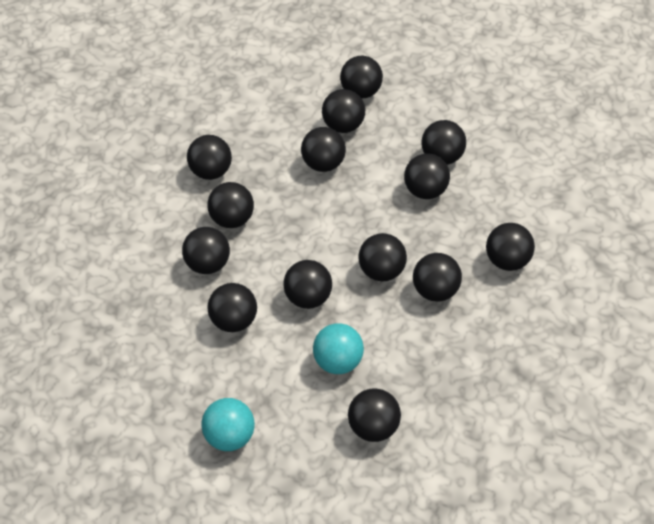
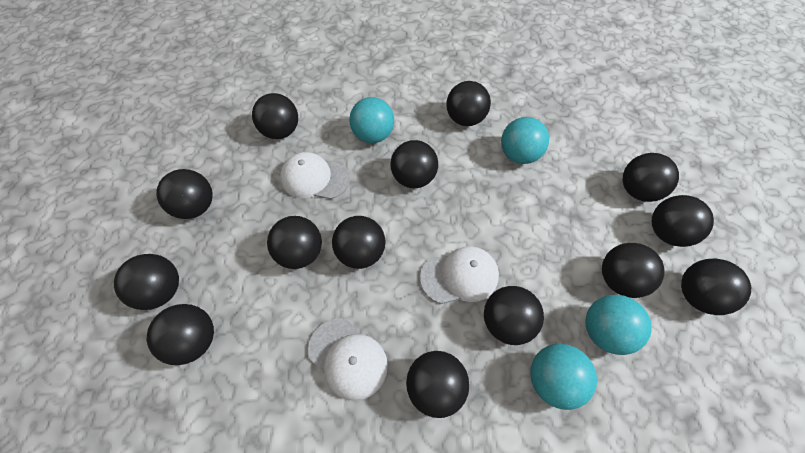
turquoise ball: 2 -> 4
white cap: 0 -> 3

